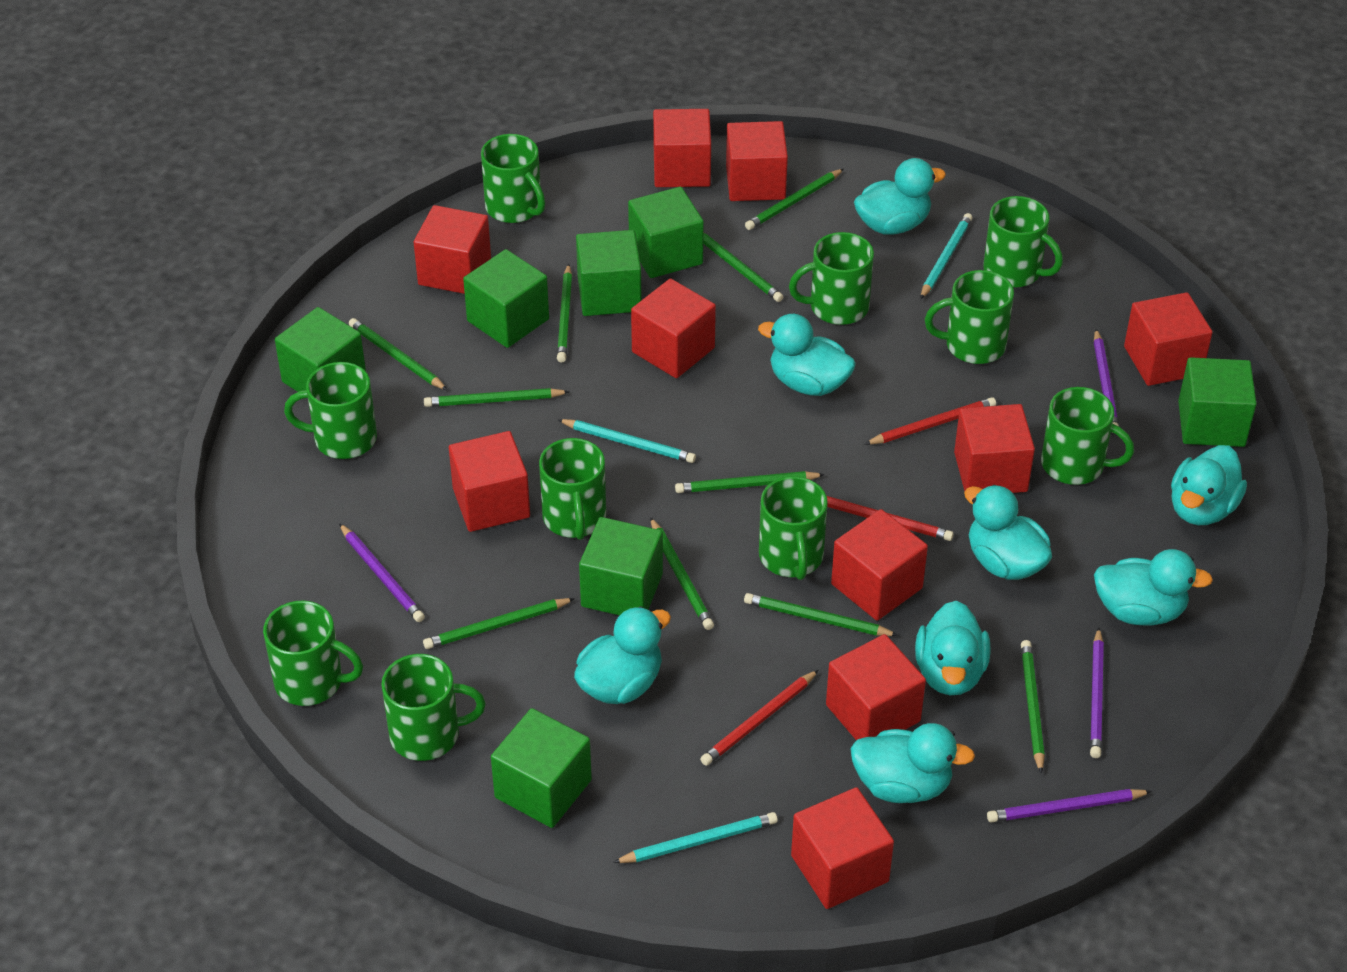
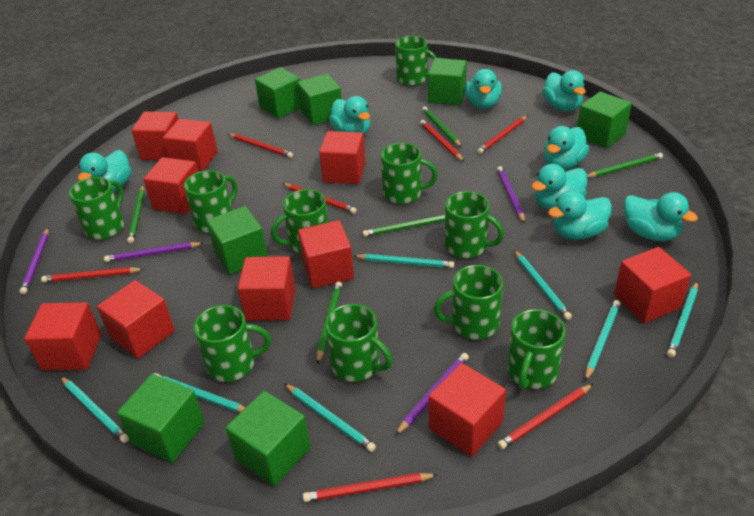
green pencil: 10 -> 5
red pencil: 3 -> 7
turquoise pencil: 3 -> 7

